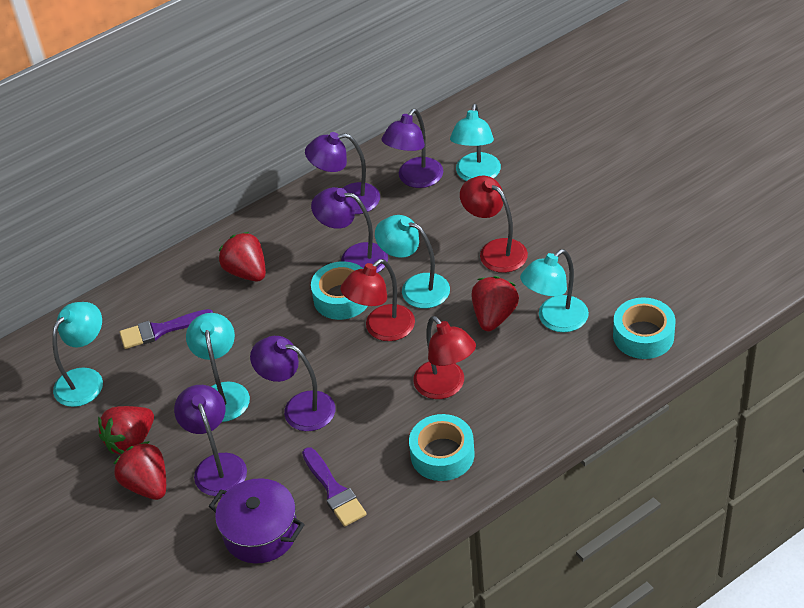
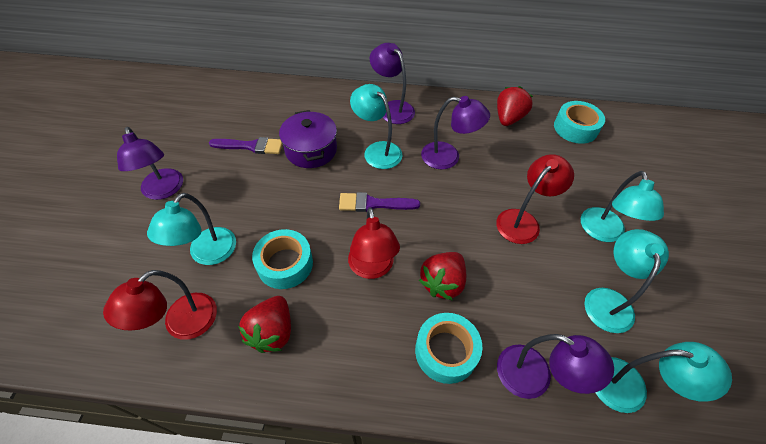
purple lamp: 5 -> 4
red strawberry: 4 -> 3

